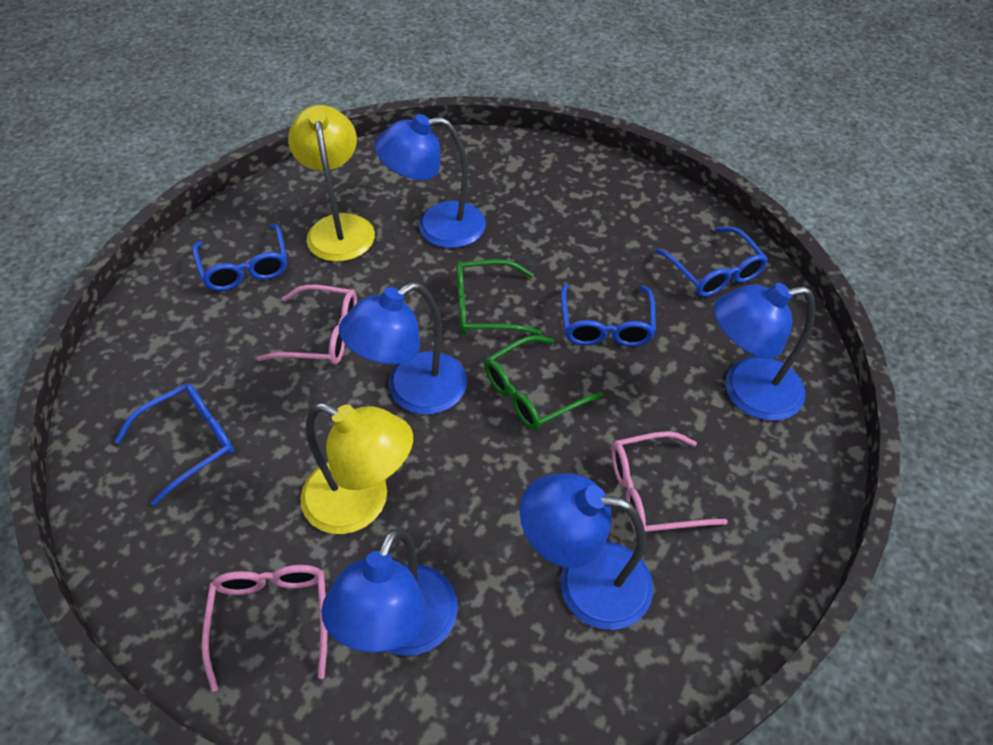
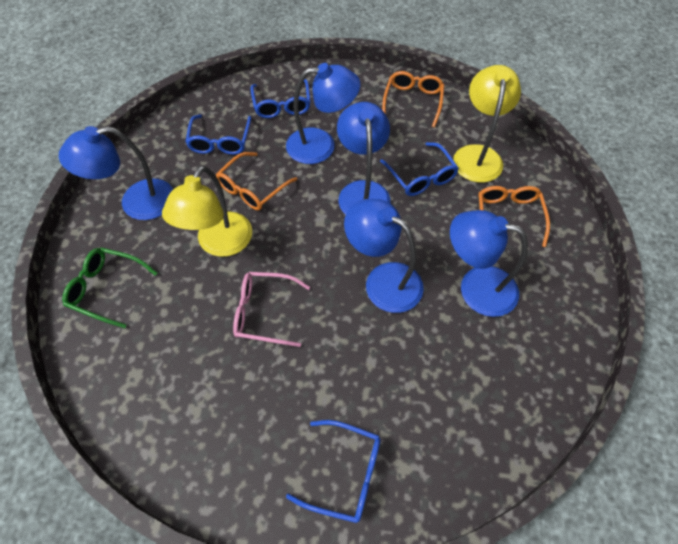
green glasses: 2 -> 1
orange glasses: 0 -> 3
pink glasses: 3 -> 1

